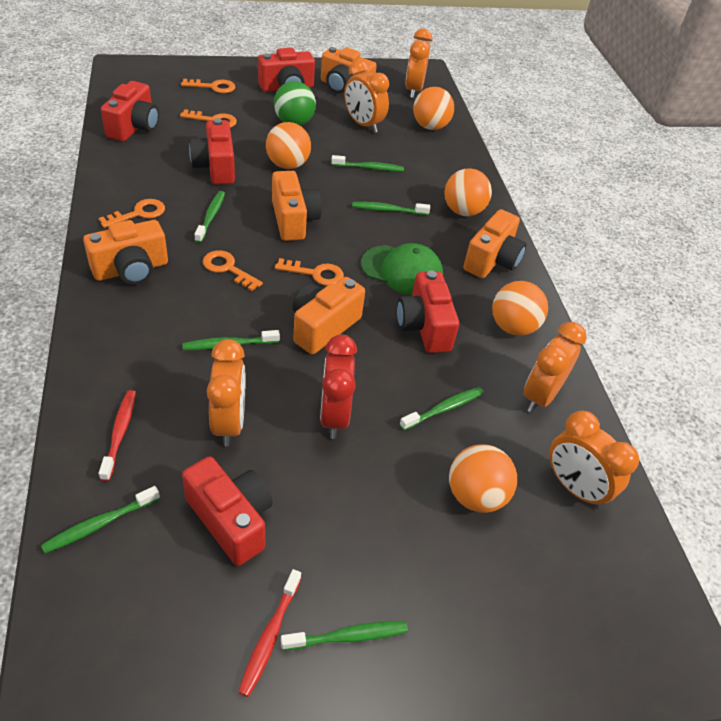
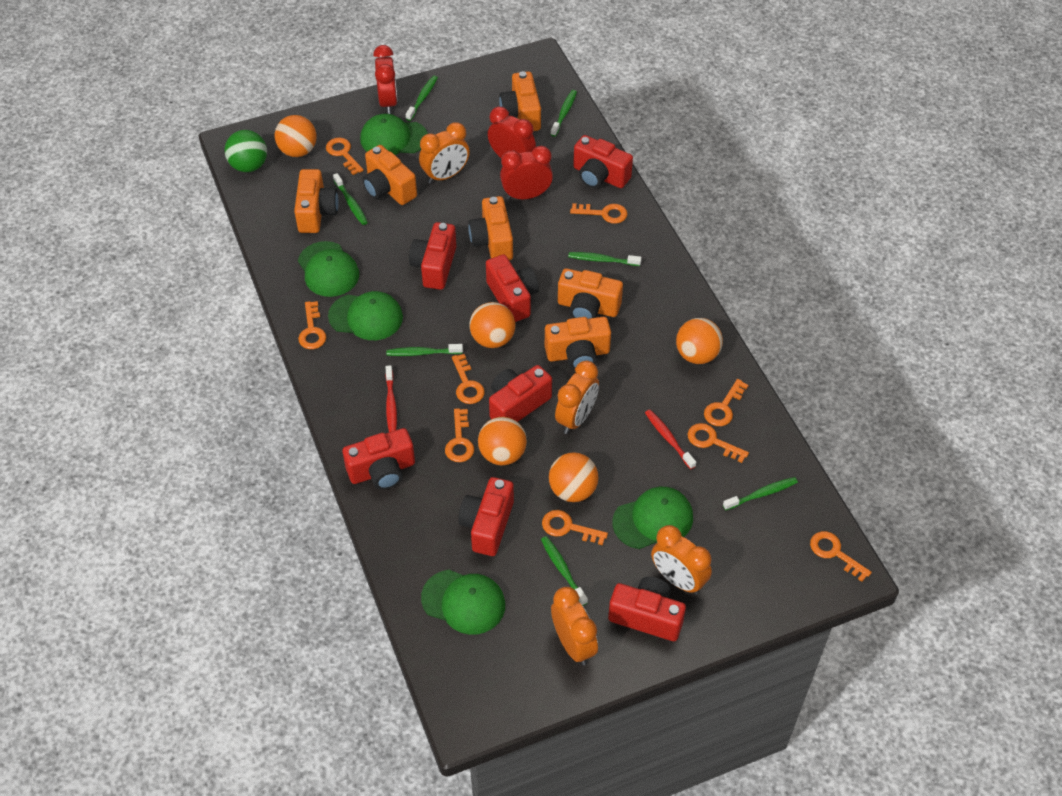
green cap: 1 -> 5
orange camera: 5 -> 6
orange clock: 5 -> 4
orange key: 5 -> 9
red camera: 5 -> 7
red clock: 1 -> 3

